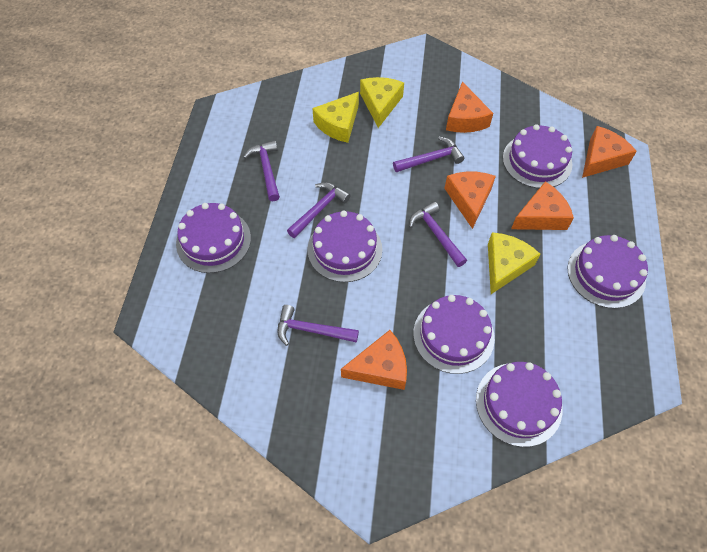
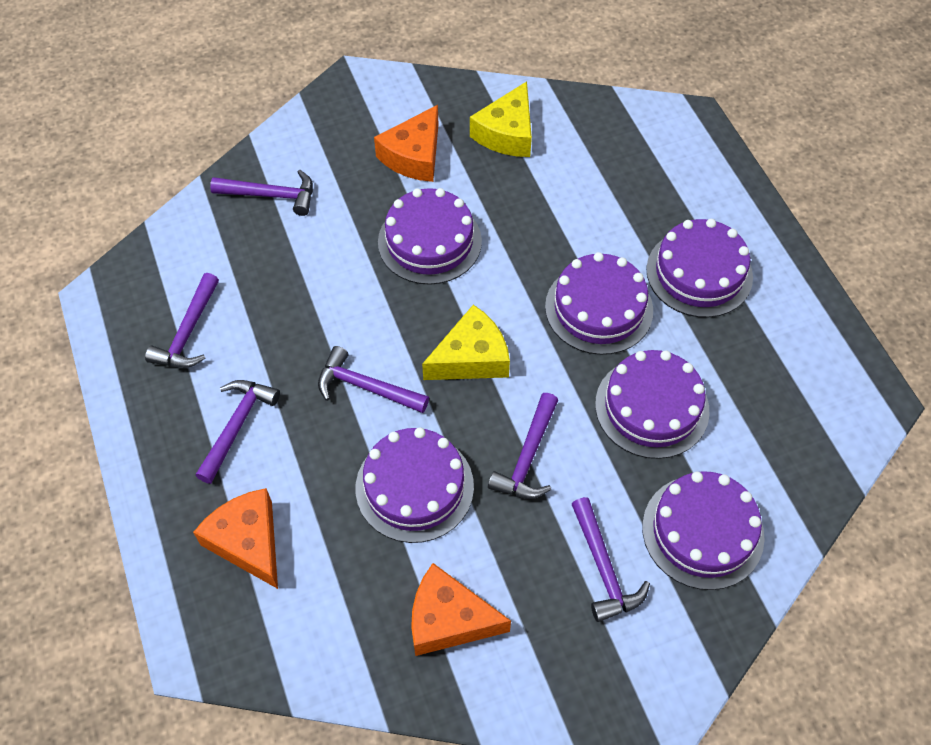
orange cheese: 5 -> 3
purple hammer: 5 -> 6
yellow cheese: 3 -> 2

